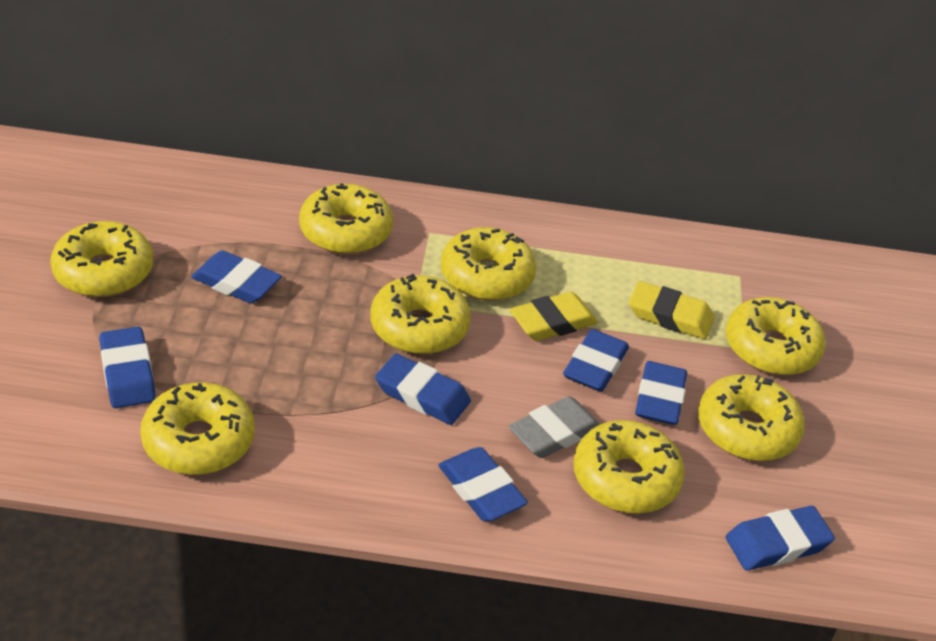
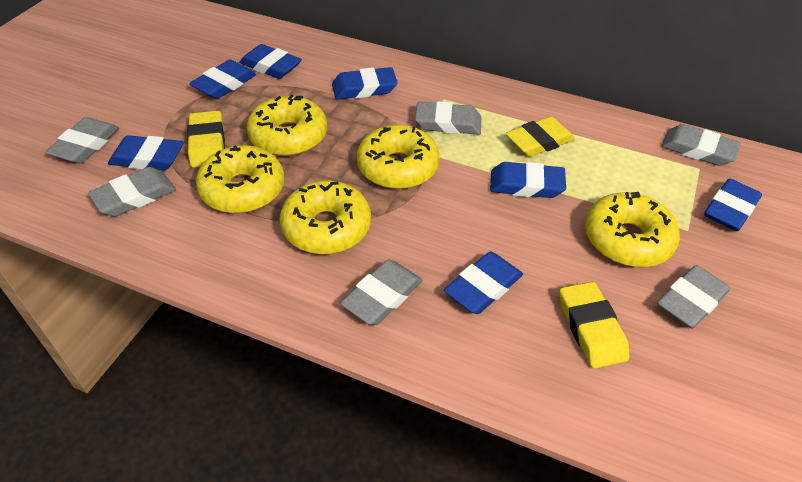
grey eraser: 1 -> 6
yellow donut: 8 -> 5
yellow eraser: 2 -> 3

